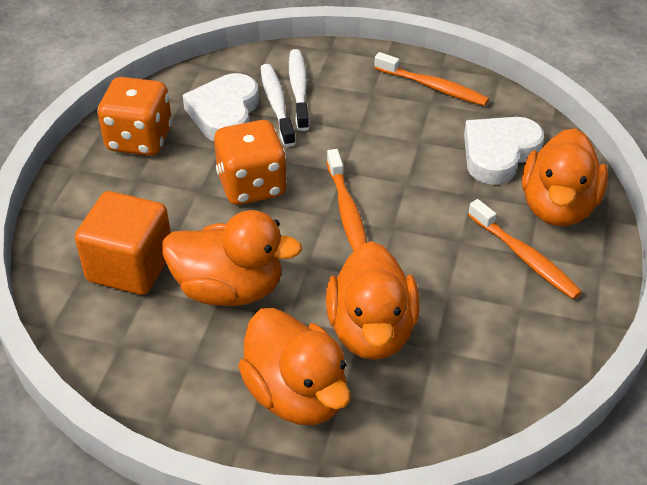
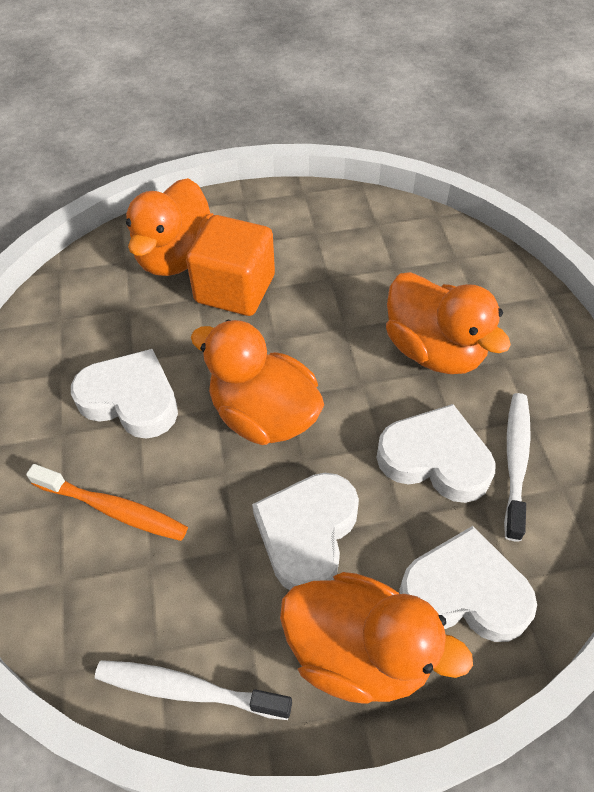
orange dice: 2 -> 0
orange toothbrush: 3 -> 1
white heart: 2 -> 4

